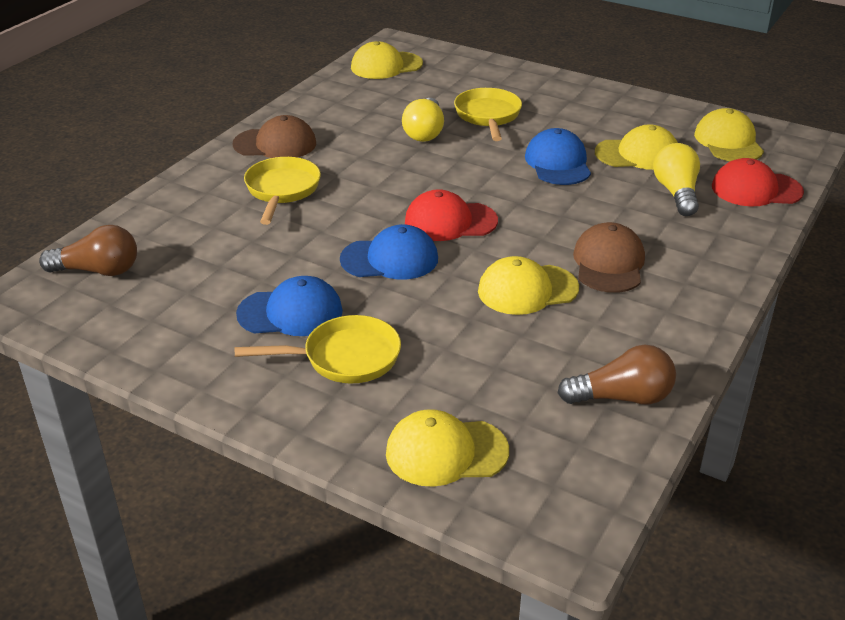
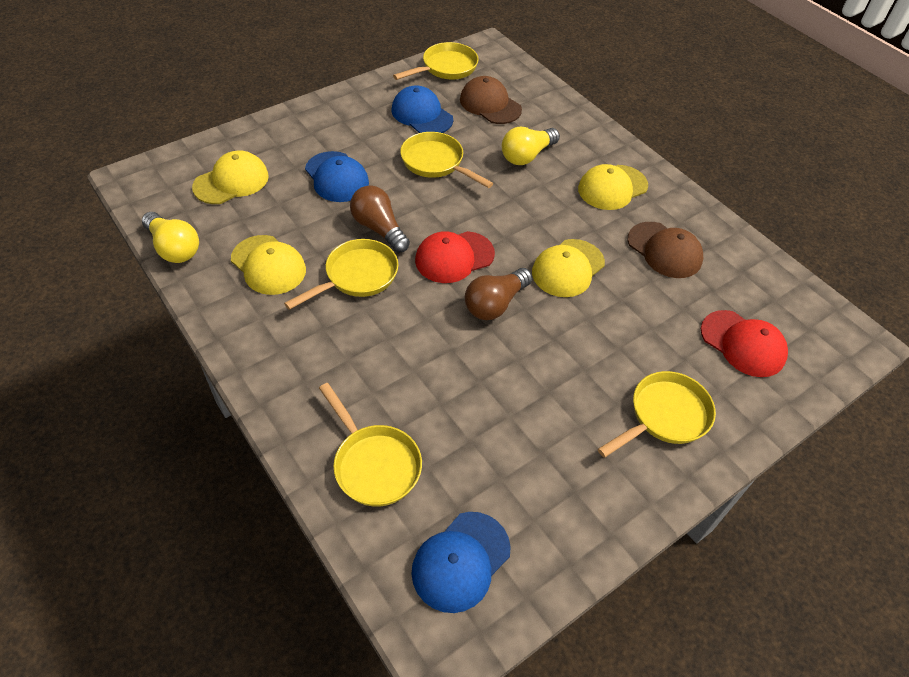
yellow cap: 5 -> 4
yellow pan: 3 -> 5

